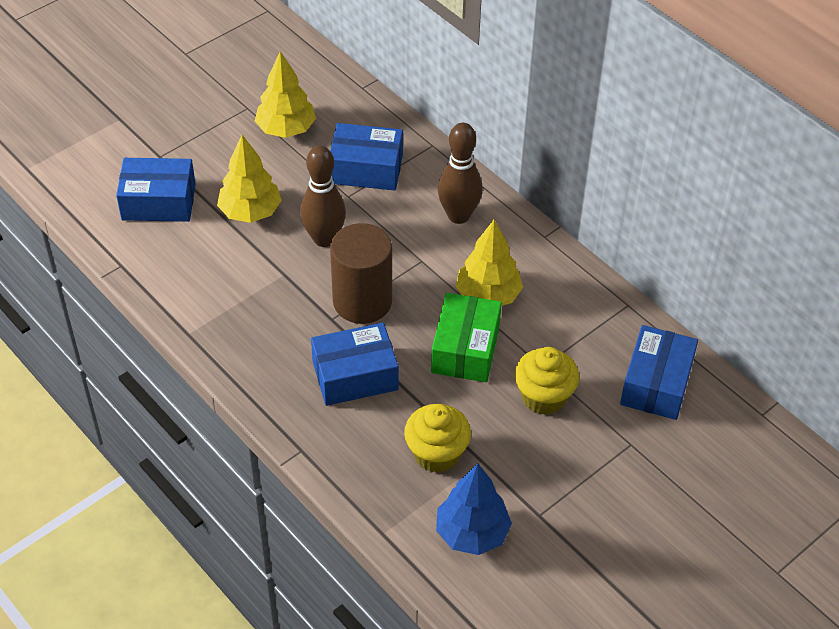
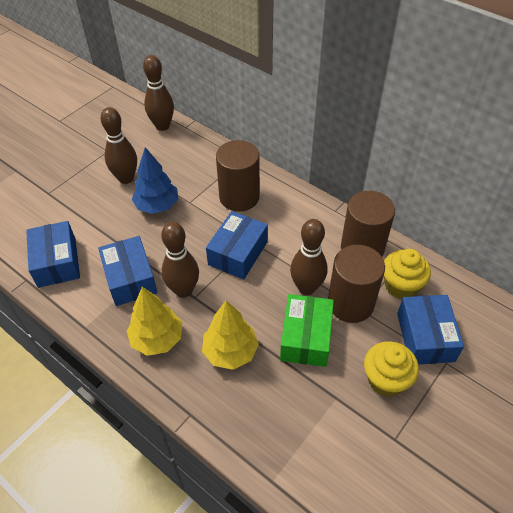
brown bowling pin: 2 -> 4
brown cylinder: 1 -> 3
yellow tree: 3 -> 2

